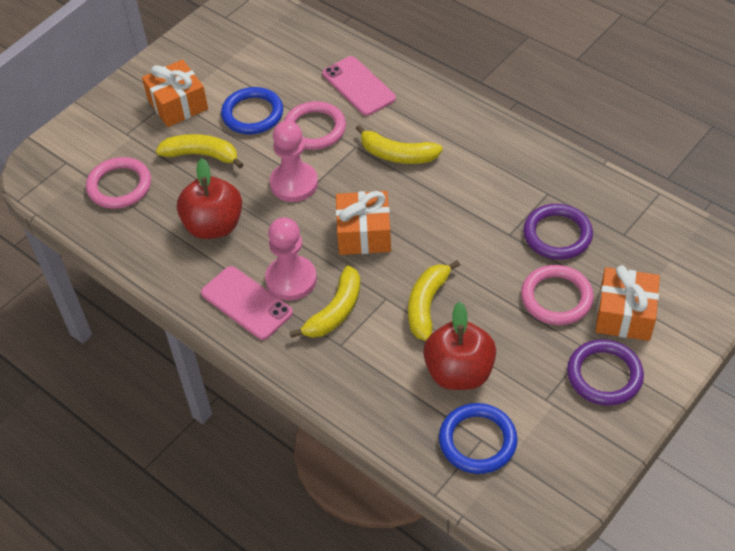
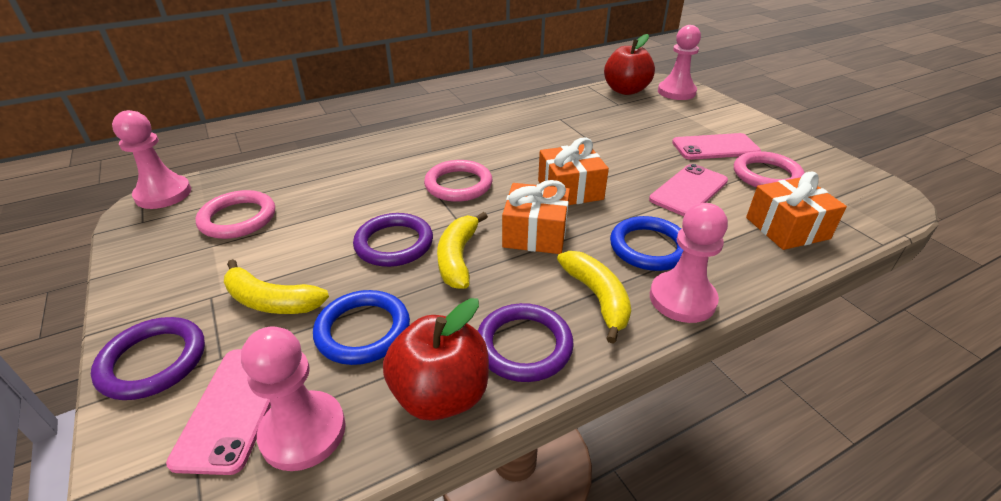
pink pawn: 2 -> 4
pink phone: 2 -> 3
purple ring: 2 -> 3
yellow banana: 4 -> 3

